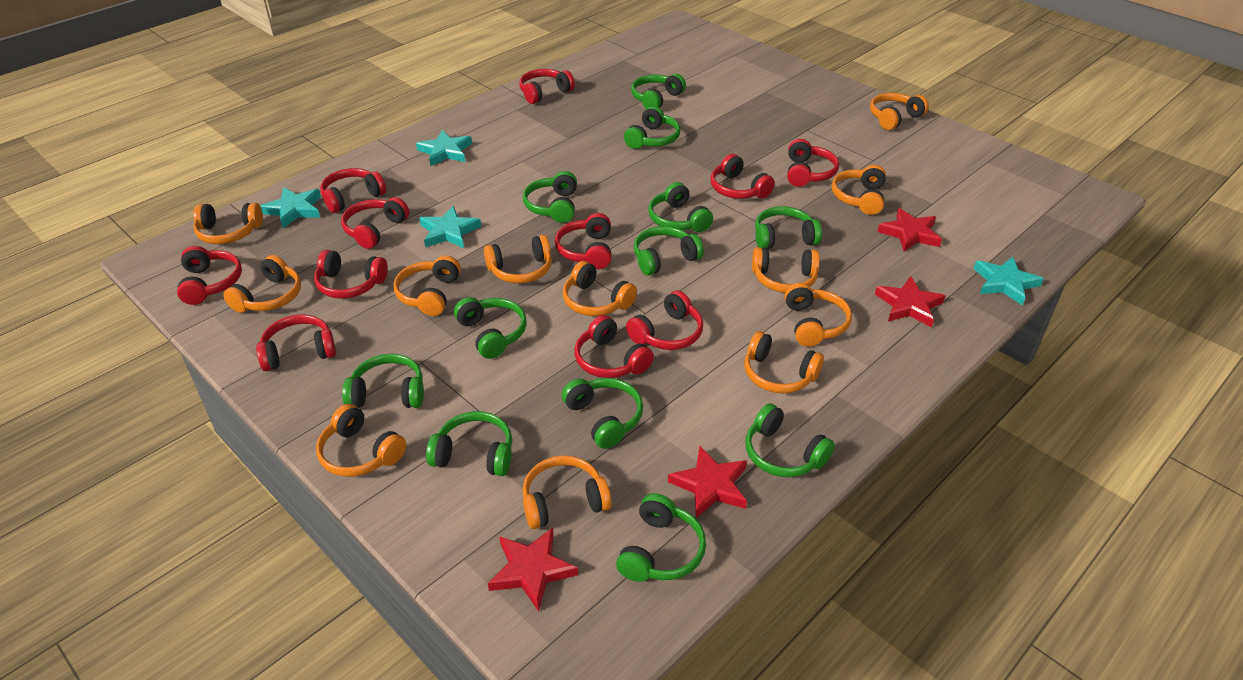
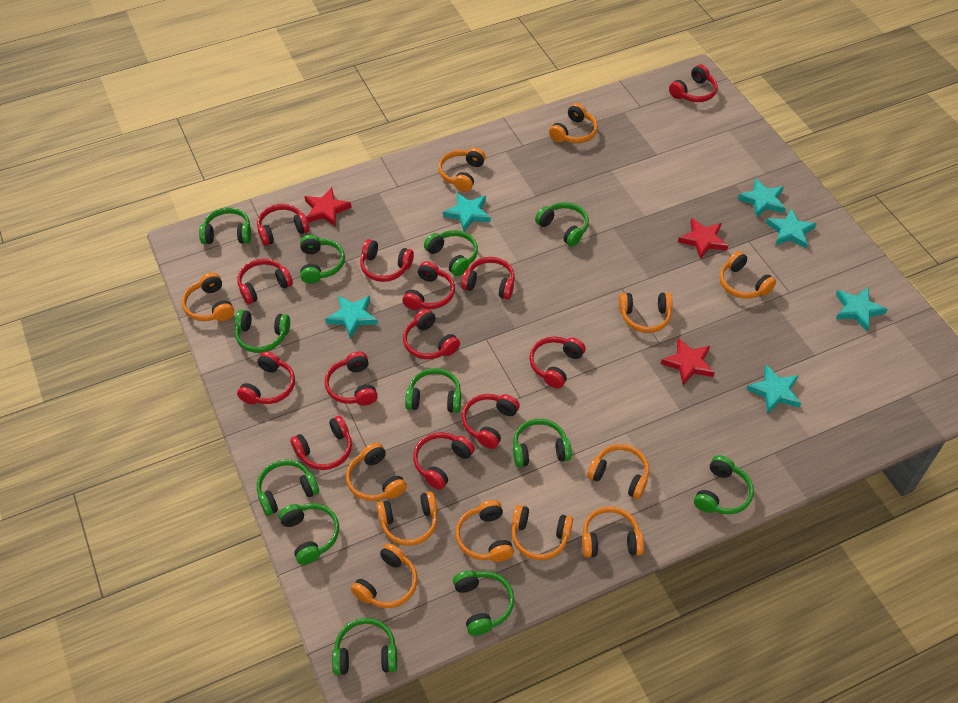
red headphones: 11 -> 13
red star: 4 -> 3
turquoise star: 4 -> 6

